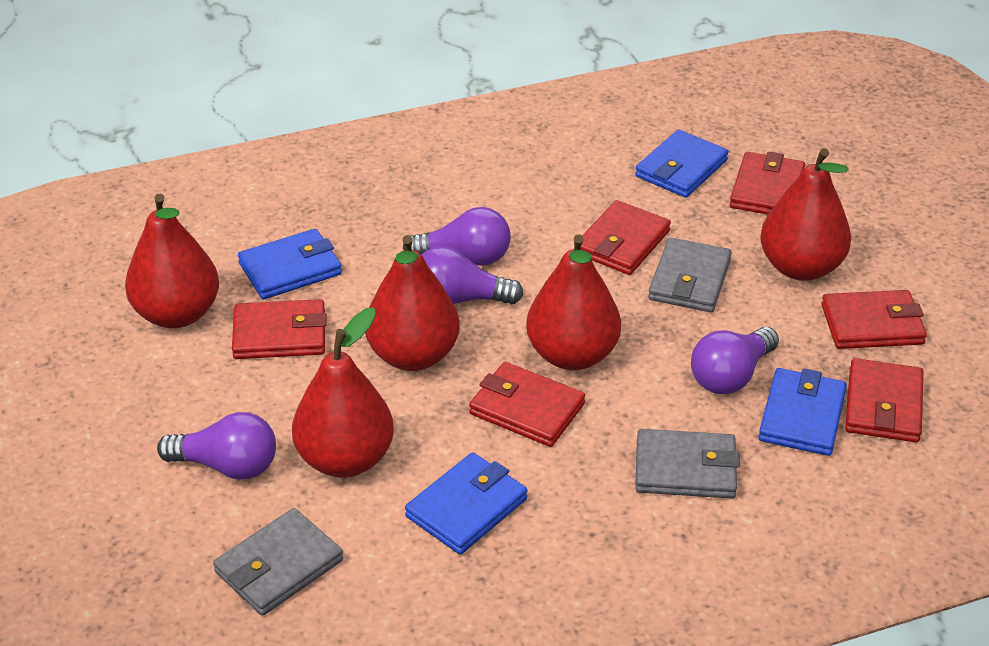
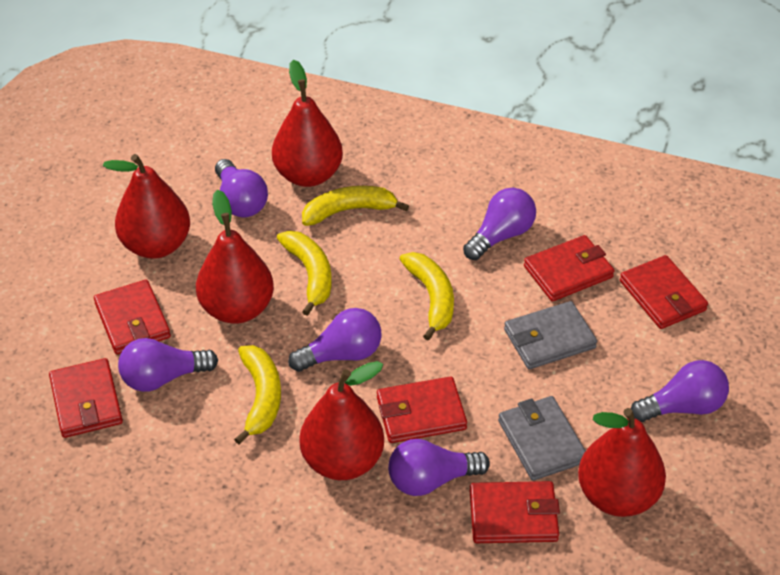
blue wallet: 4 -> 0
grey wallet: 3 -> 2
purple light bulb: 4 -> 6
yellow banana: 0 -> 4

